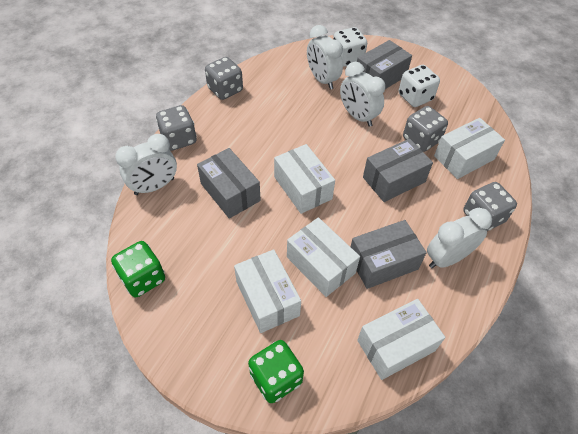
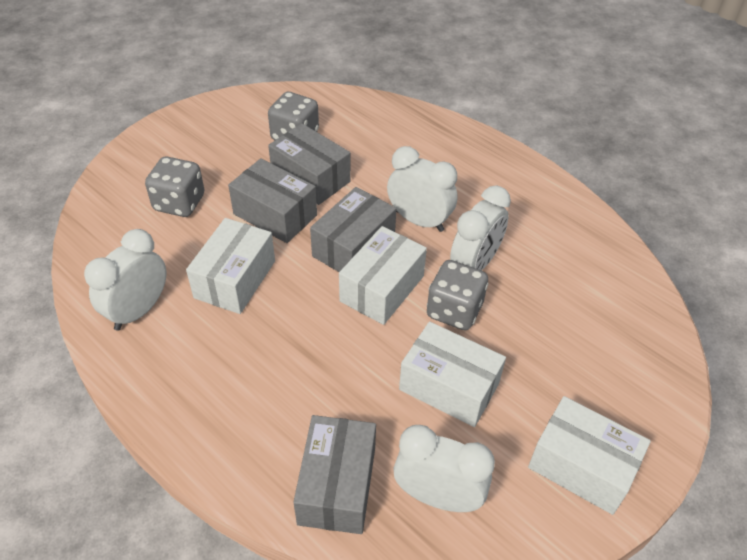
green dice: 2 -> 0
grey dice: 4 -> 3
white box: 5 -> 4
white dice: 2 -> 0

